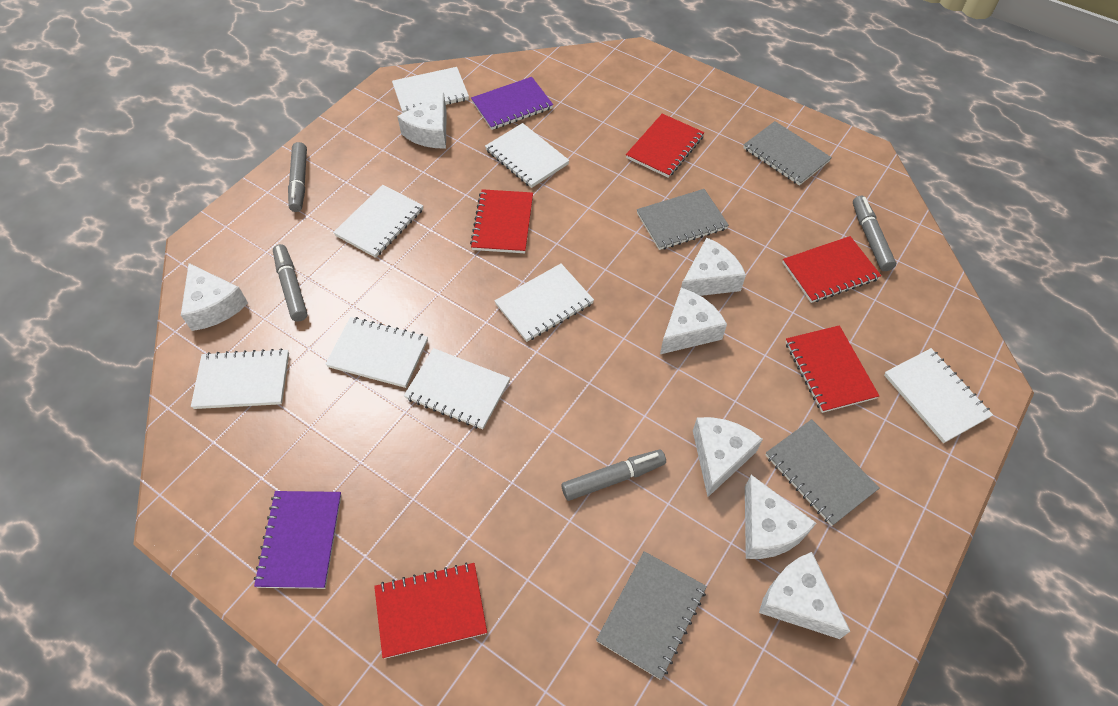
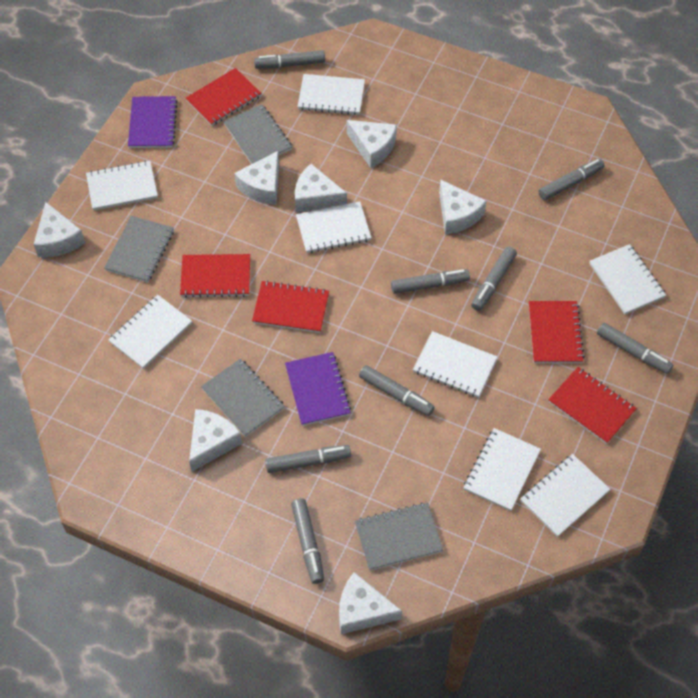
grey marker: 4 -> 8

